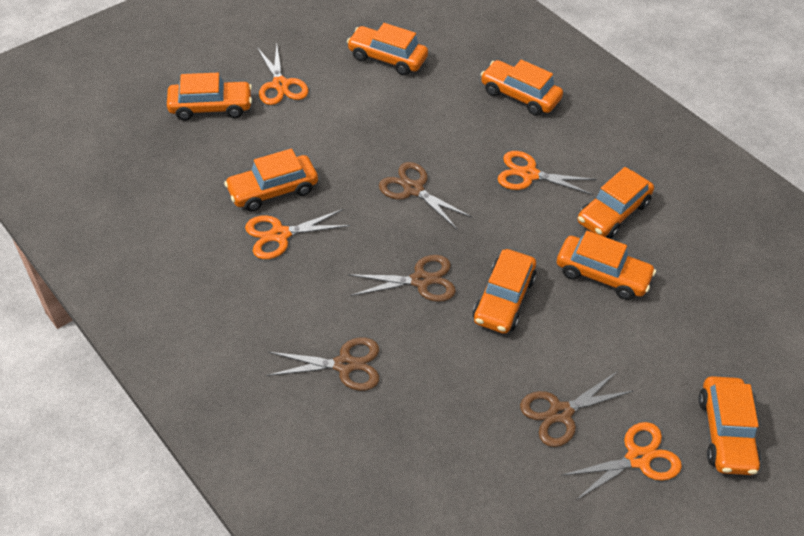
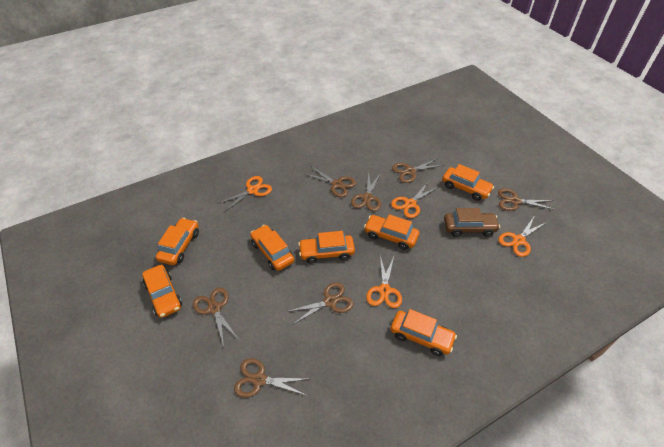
brown car: 0 -> 1
brown scissors: 4 -> 7
orange car: 8 -> 7

